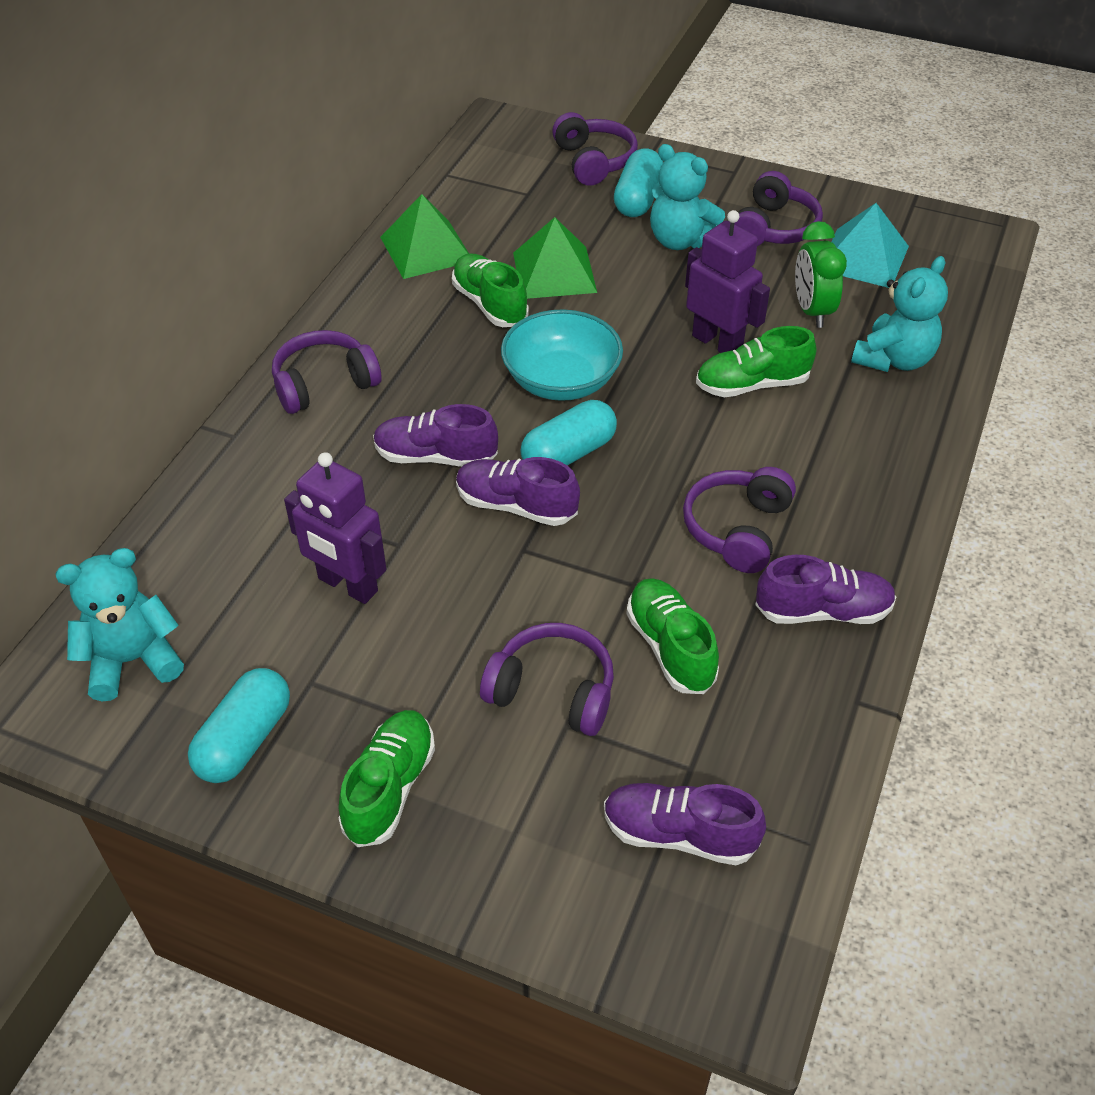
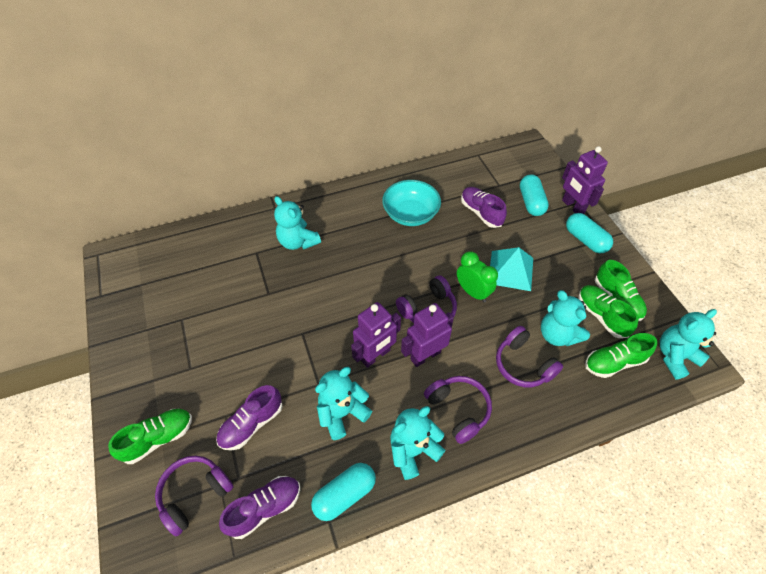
green pyramid: 2 -> 0
purple headphones: 5 -> 4
purple robot: 2 -> 3
purple shoe: 4 -> 3
turquoise teddy bear: 3 -> 5

